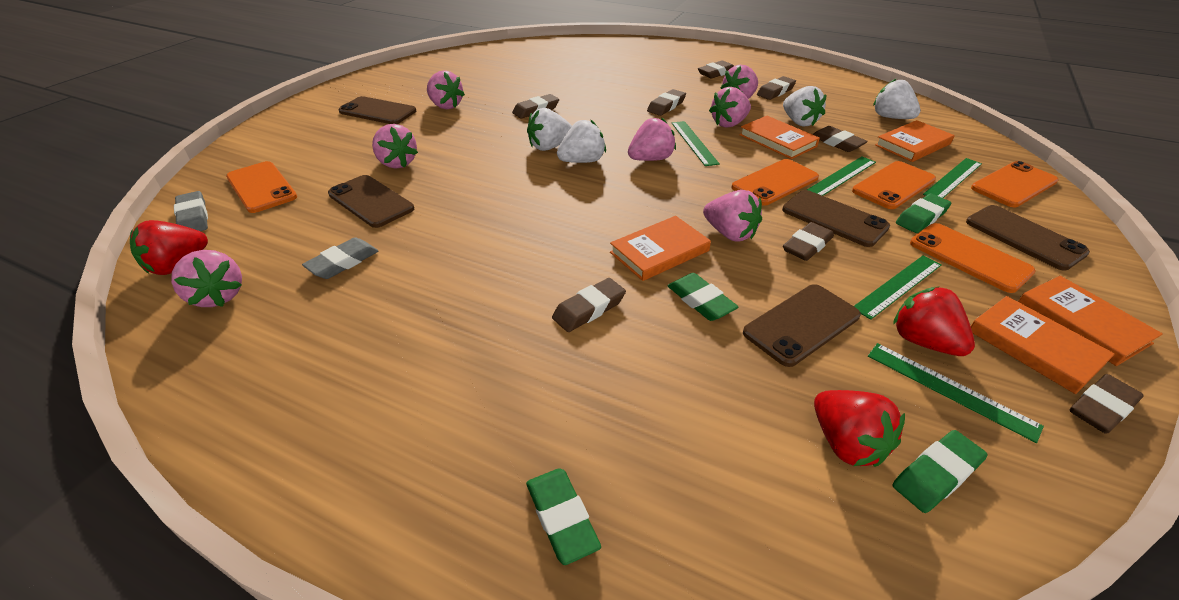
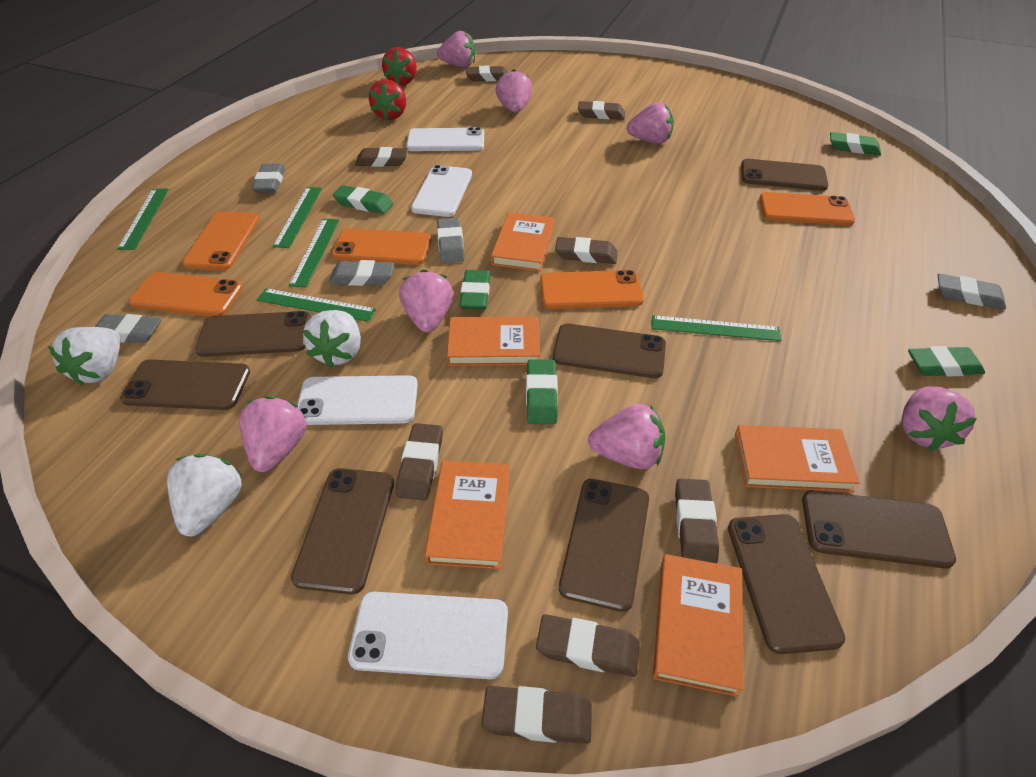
brown phone: 5 -> 8
green eraser: 4 -> 5
grey eraser: 2 -> 5
red strawberry: 3 -> 2
white phone: 0 -> 4
white strawberry: 4 -> 3

